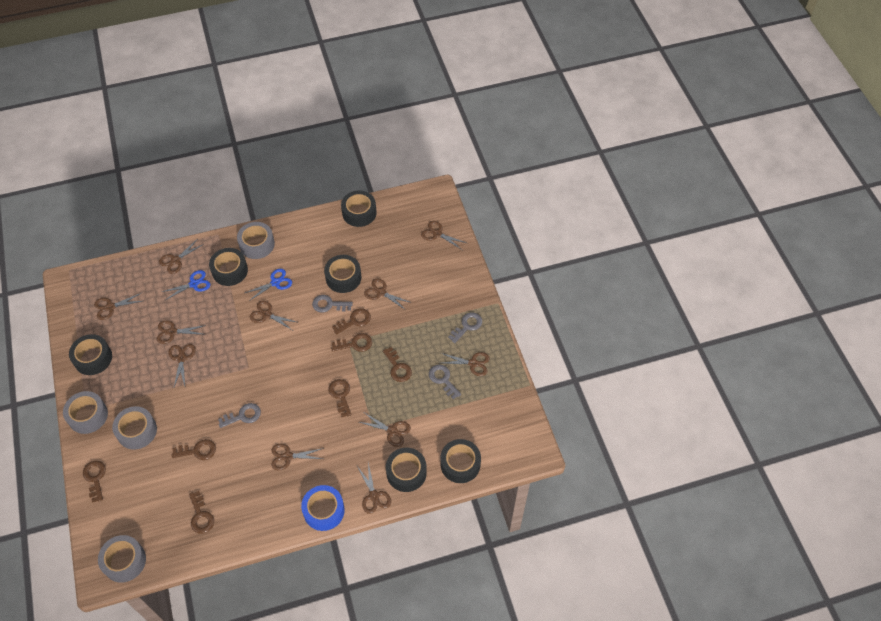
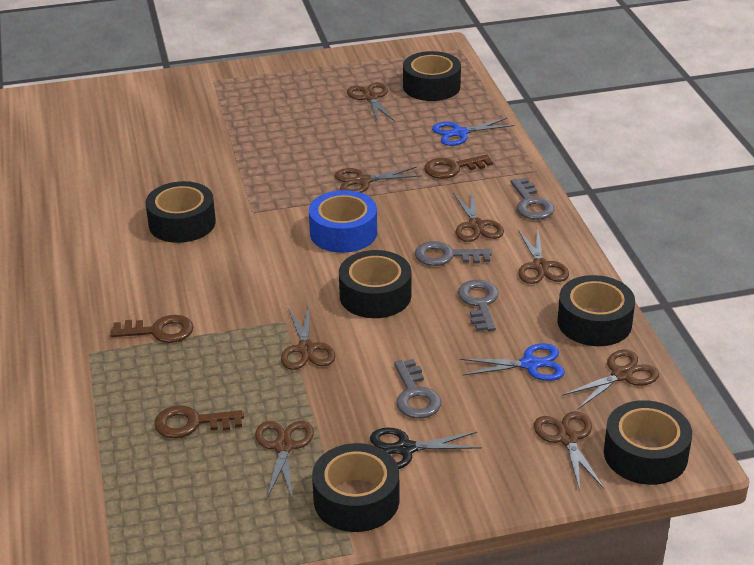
black scissors: 0 -> 1
brown key: 7 -> 3
brown scissors: 11 -> 8
grey tape: 4 -> 0

